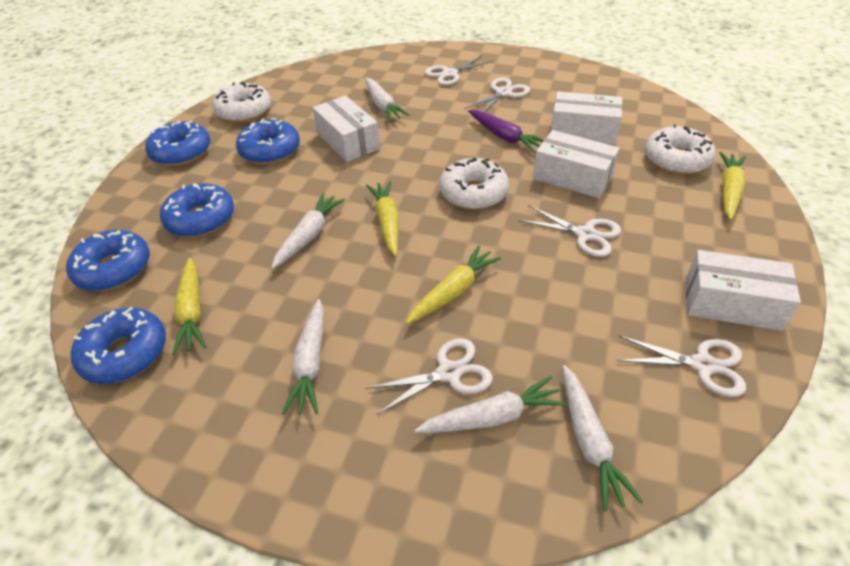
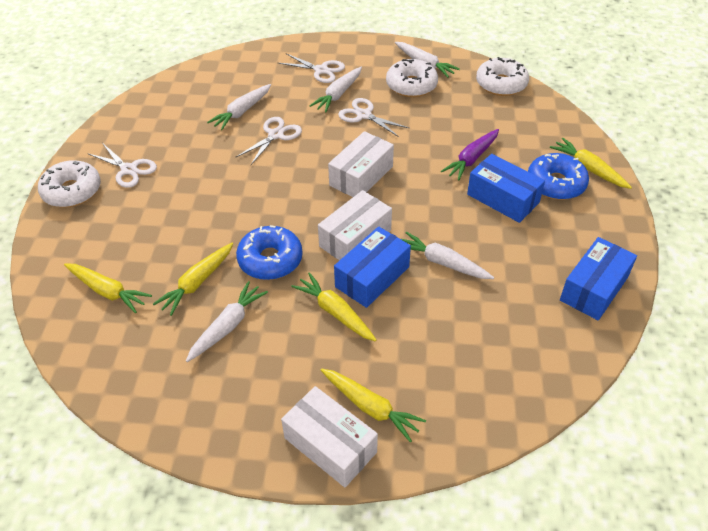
blue box: 0 -> 3
blue donut: 5 -> 2
white box: 4 -> 3
white scissors: 5 -> 4
yellow carrot: 4 -> 5

